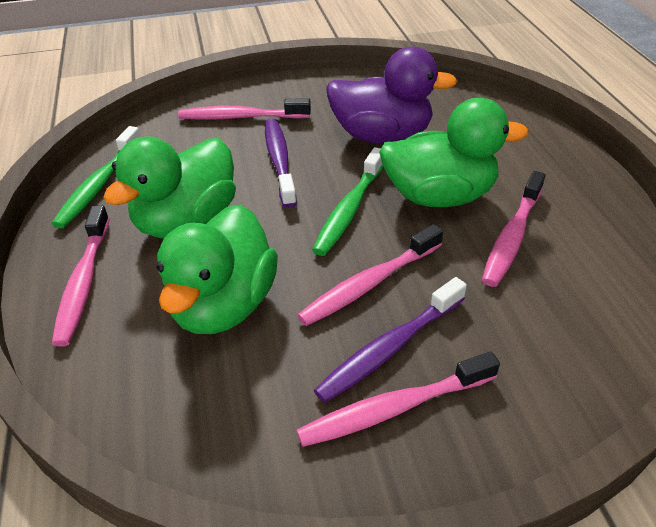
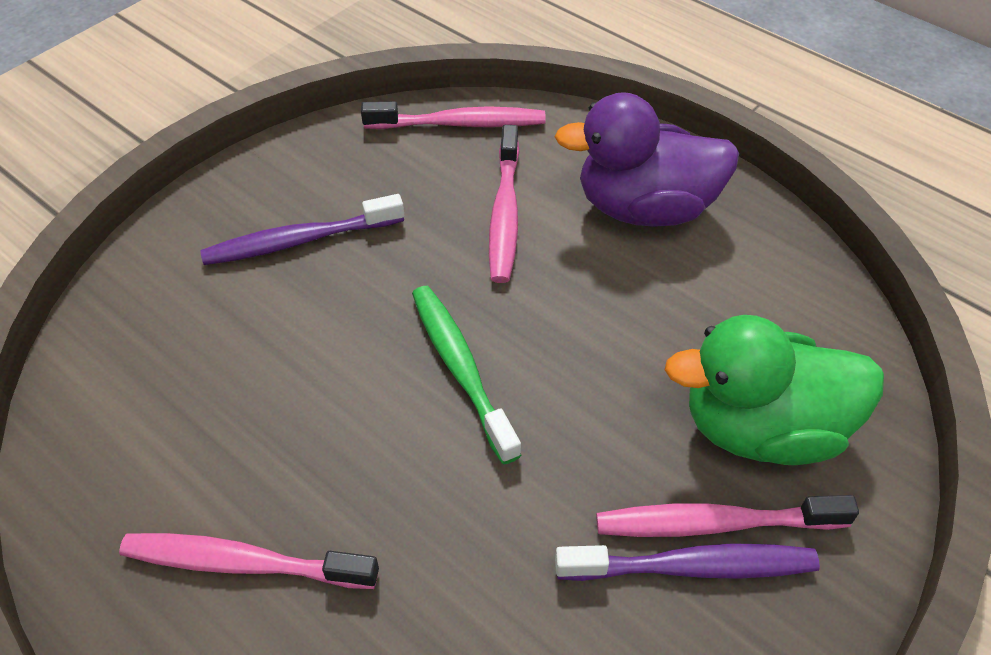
green duck: 3 -> 1
green toothbrush: 2 -> 1
pink toothbrush: 5 -> 4

